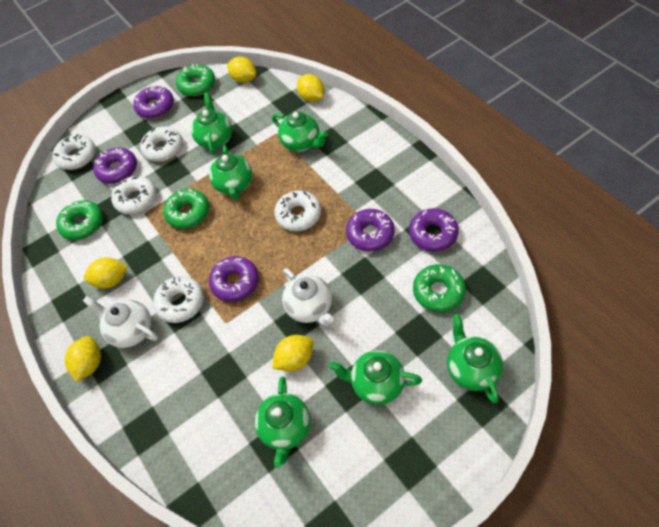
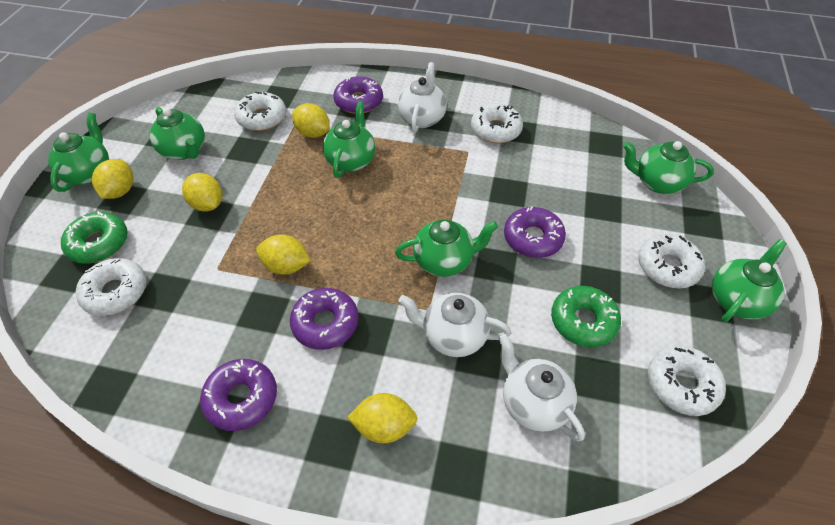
green donut: 4 -> 2
purple donut: 5 -> 4
white teapot: 2 -> 3

